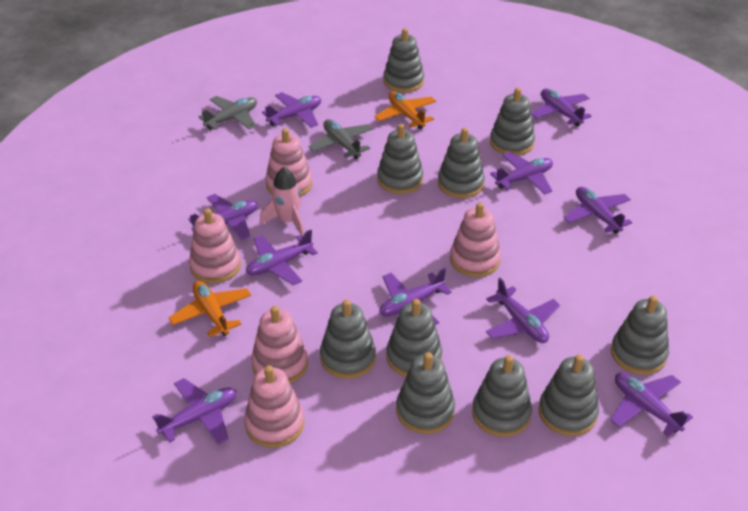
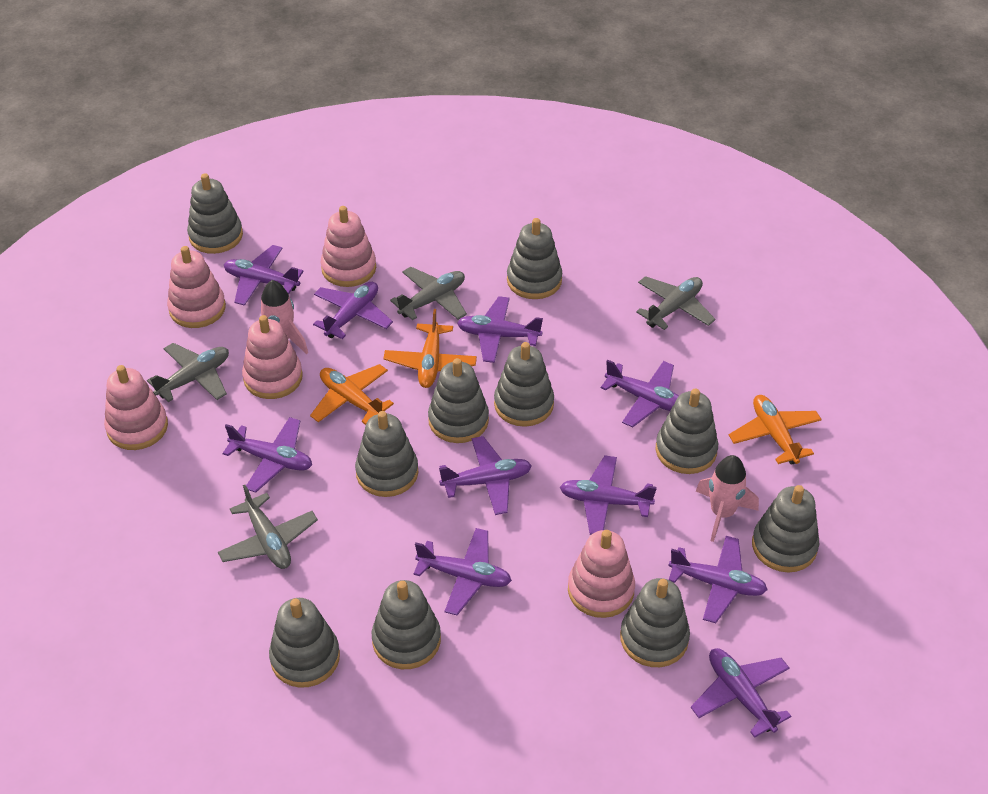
grey plane: 2 -> 4
orange plane: 2 -> 3
pink rocket: 1 -> 2

